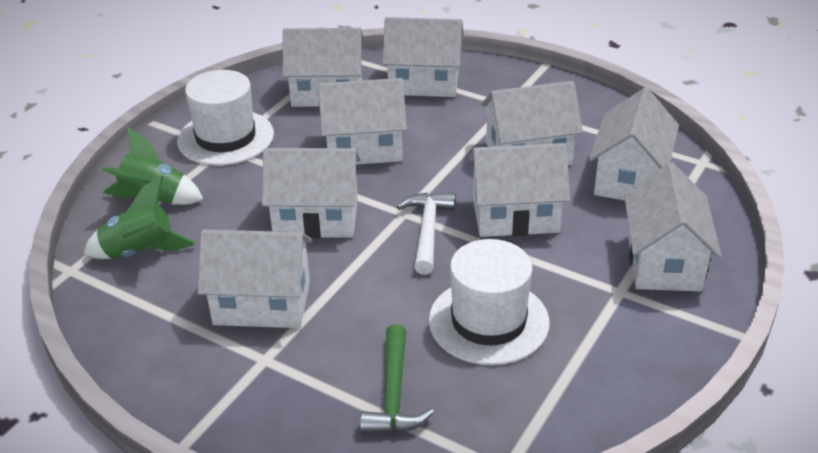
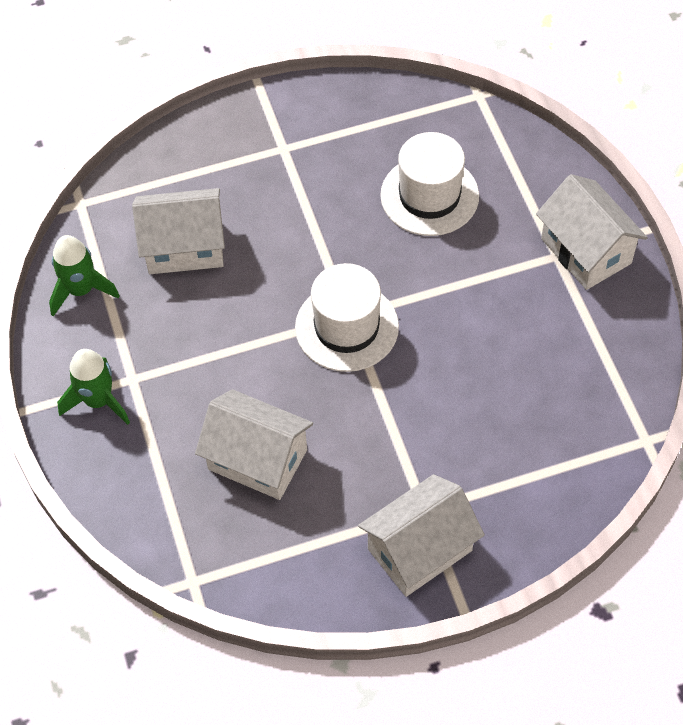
green hammer: 1 -> 0
white hammer: 1 -> 0
white house: 9 -> 4

